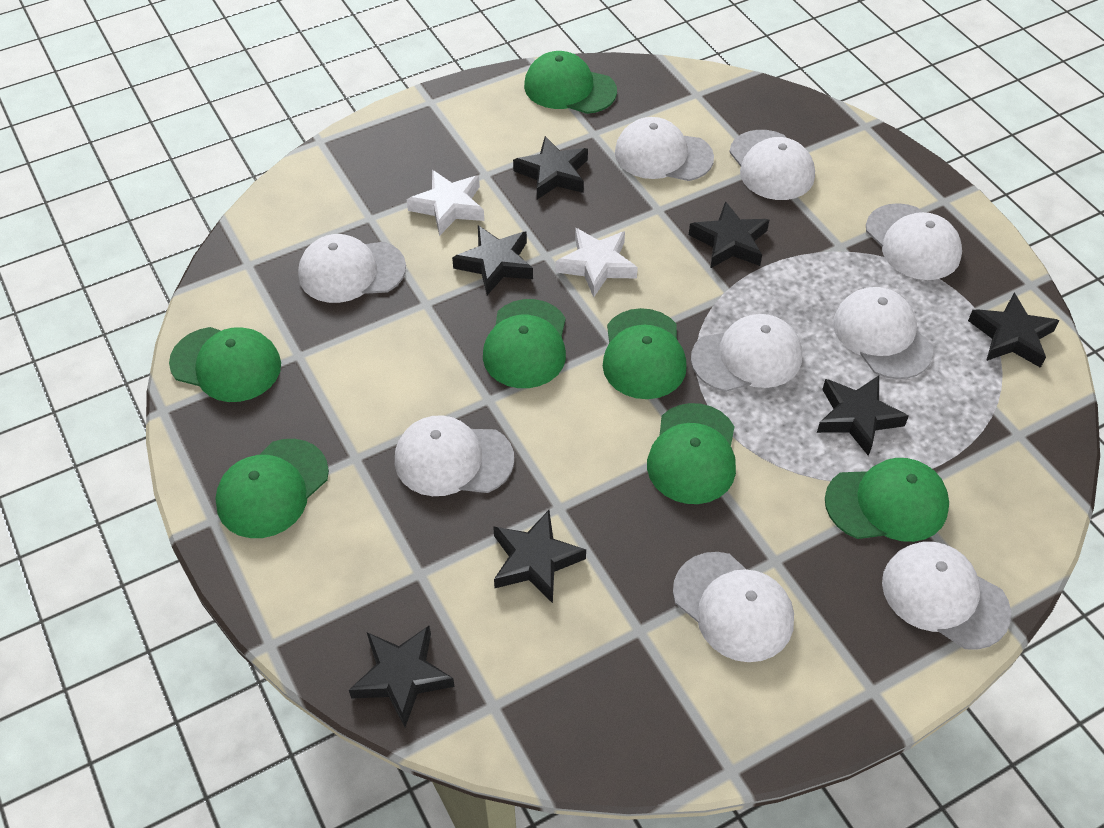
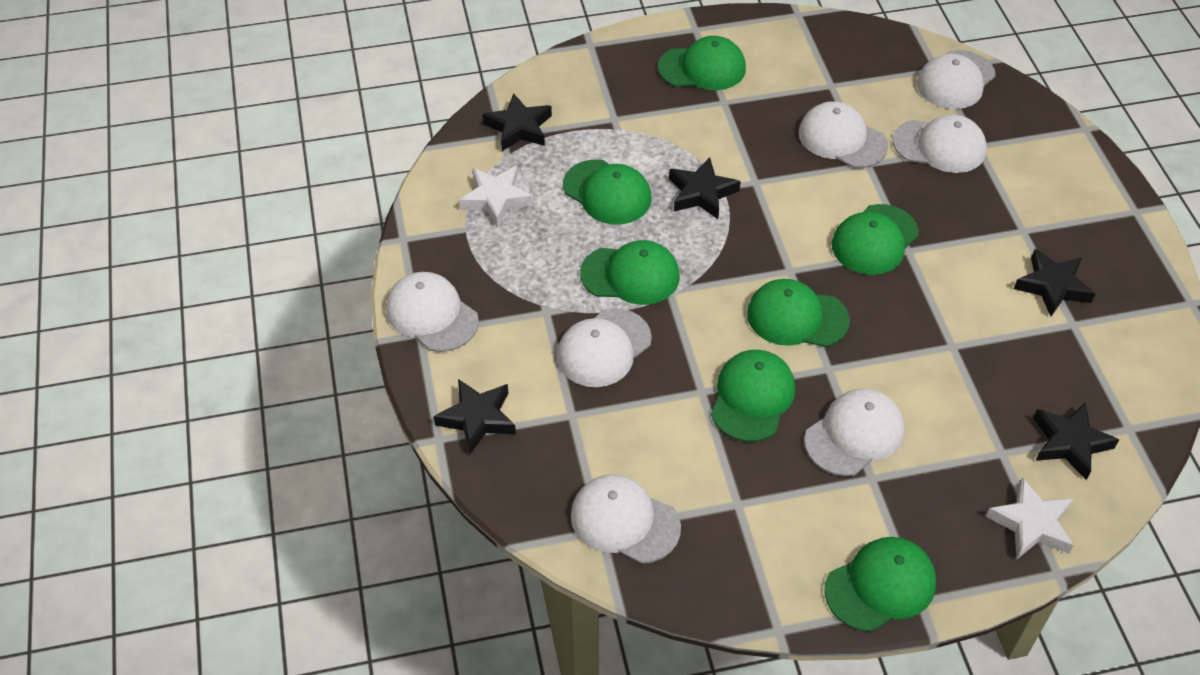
black star: 7 -> 5
white cap: 9 -> 7

